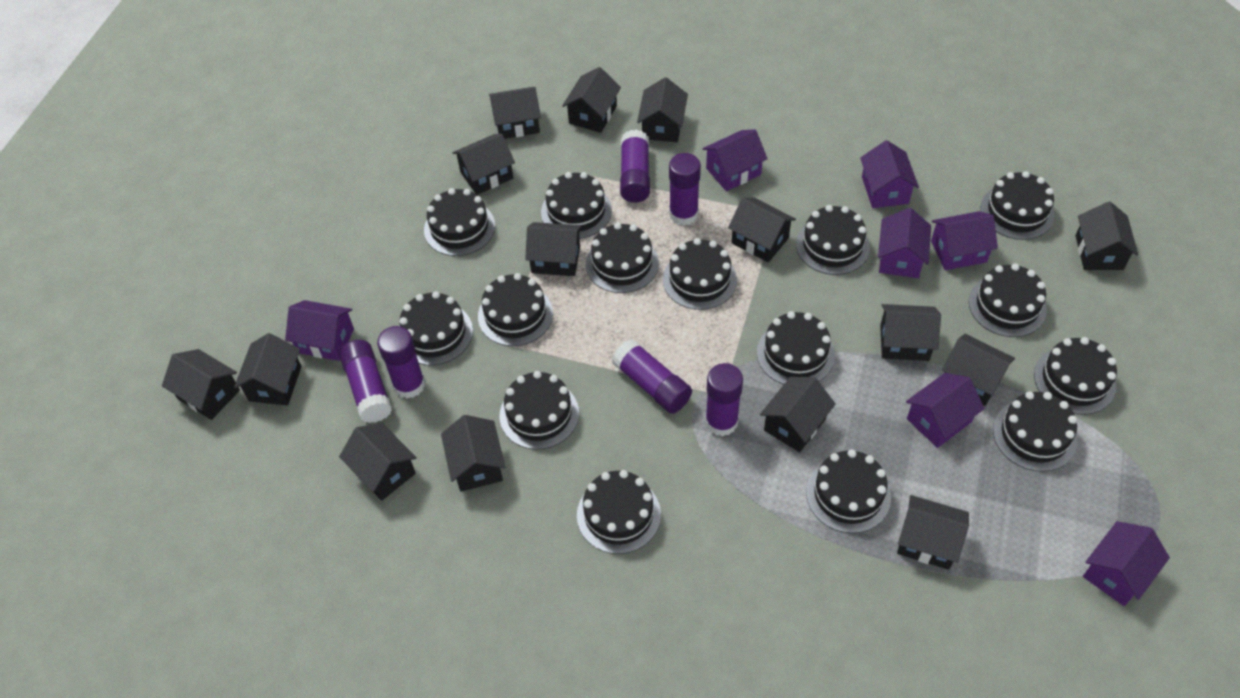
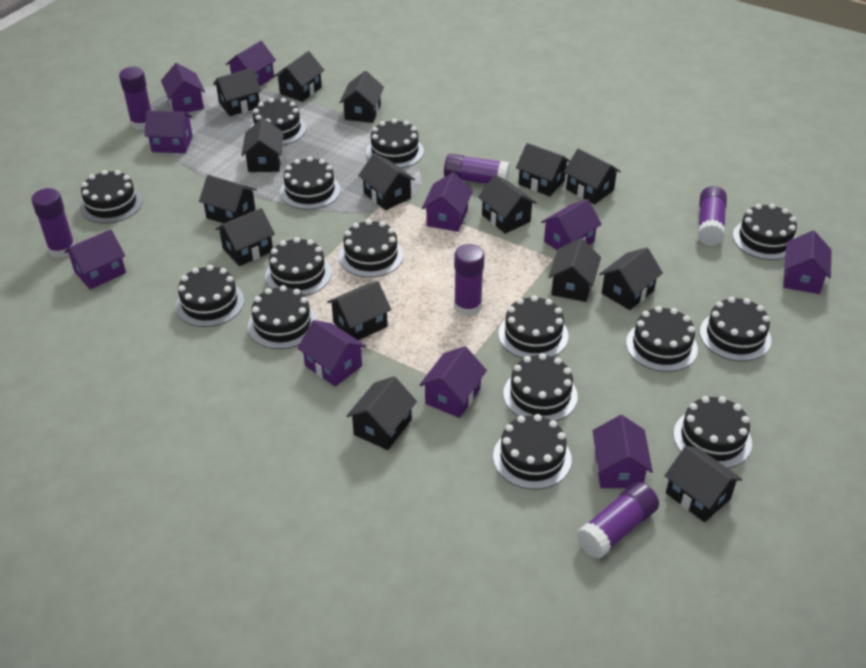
purple house: 7 -> 10

